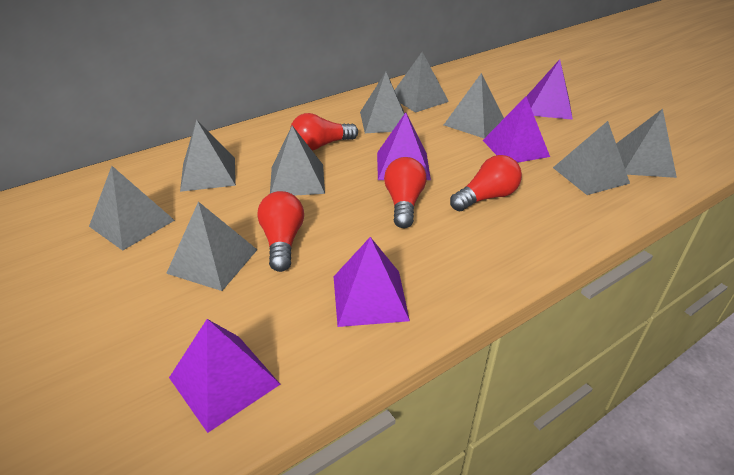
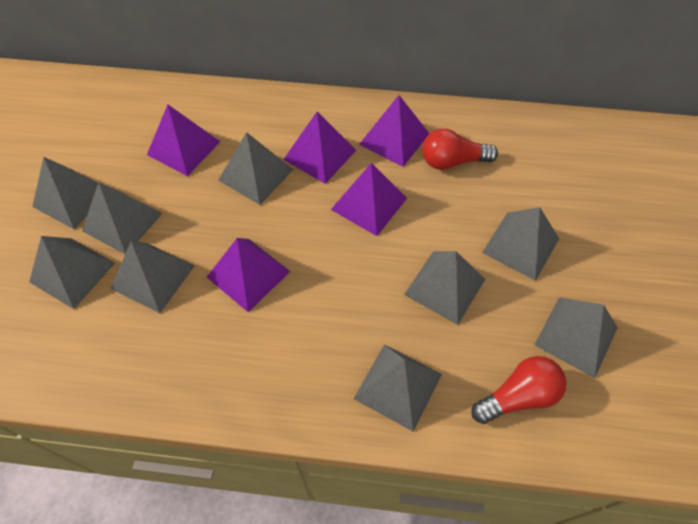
red light bulb: 4 -> 2

